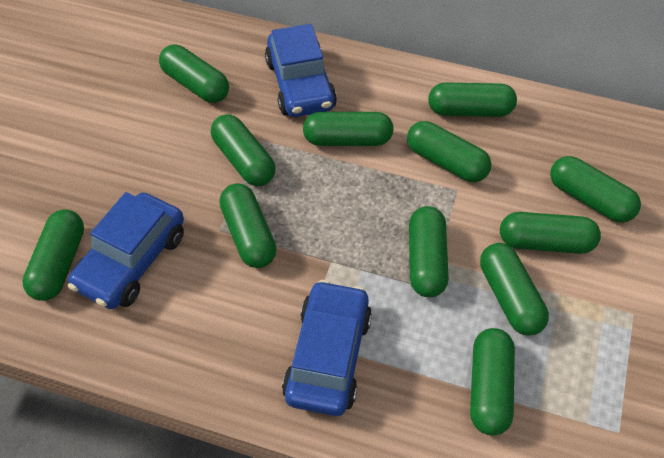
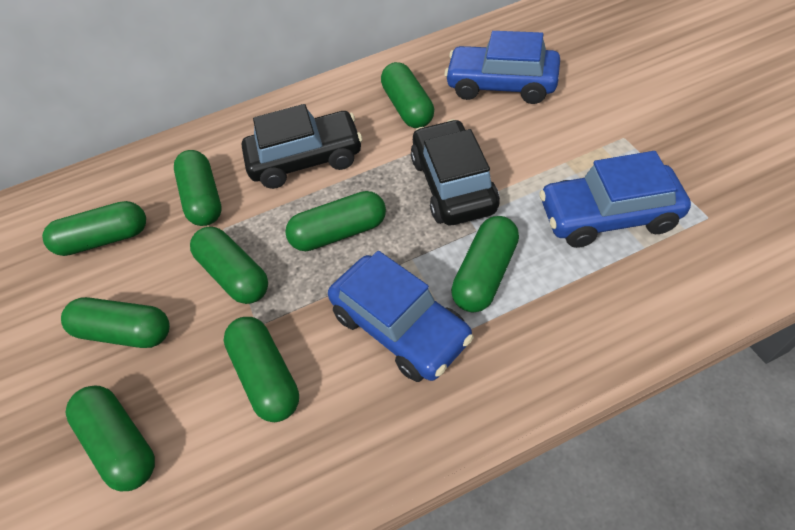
black car: 0 -> 2
green capsule: 12 -> 9

